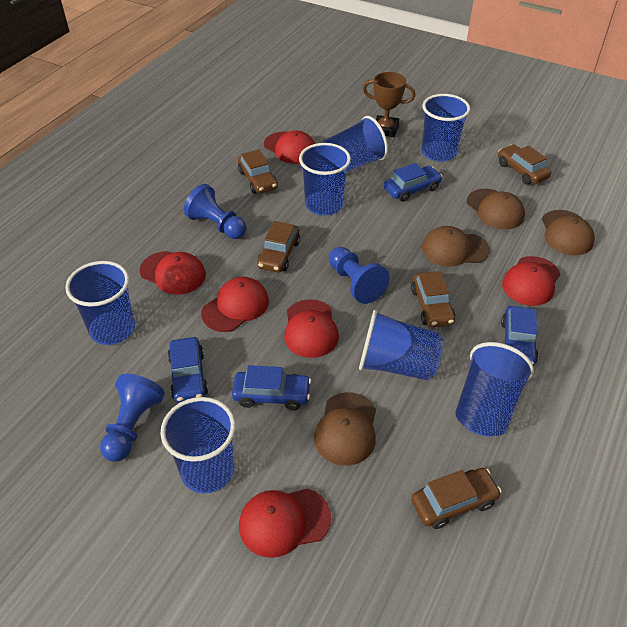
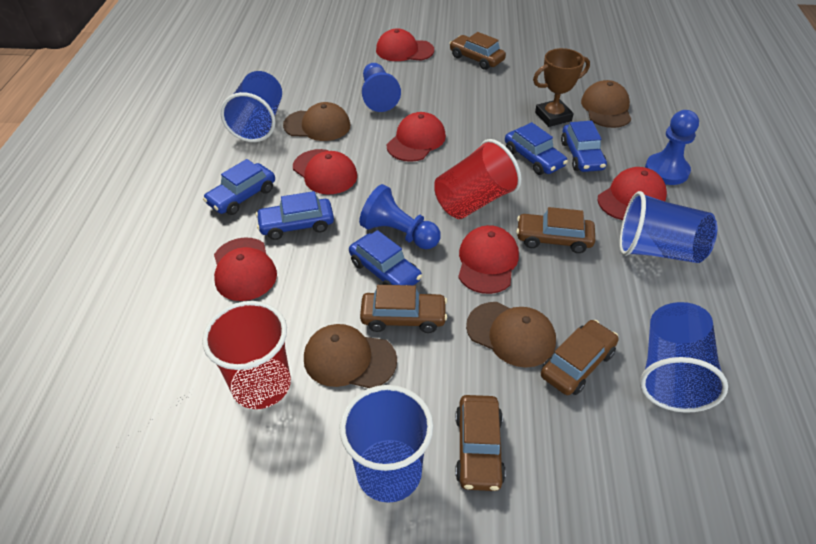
blue car: 4 -> 5
blue cup: 7 -> 4
red cup: 0 -> 2

